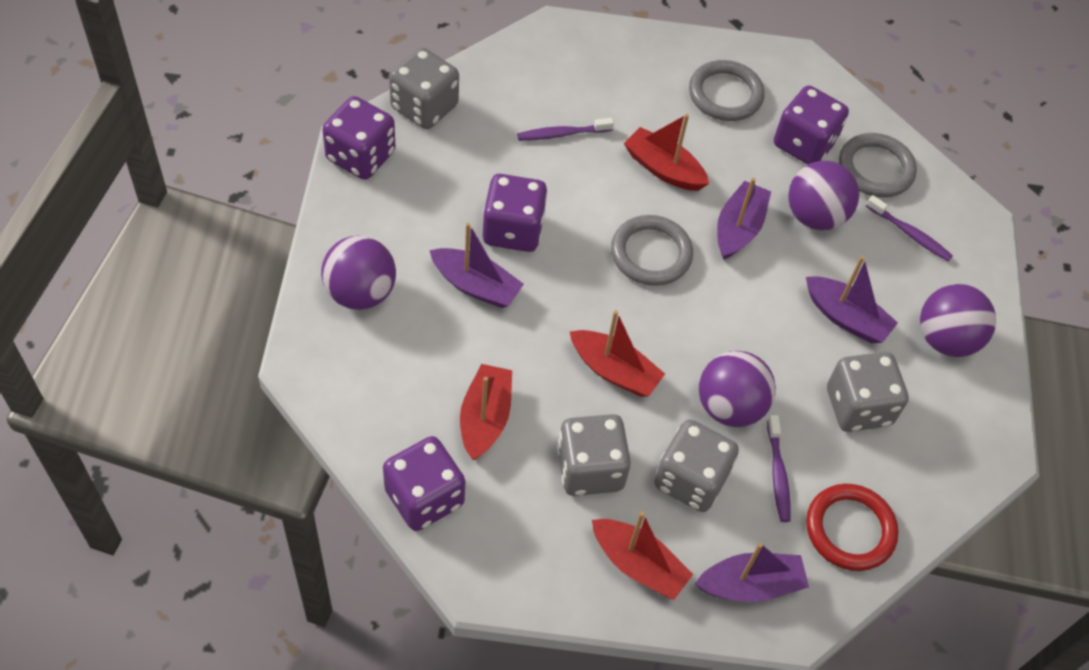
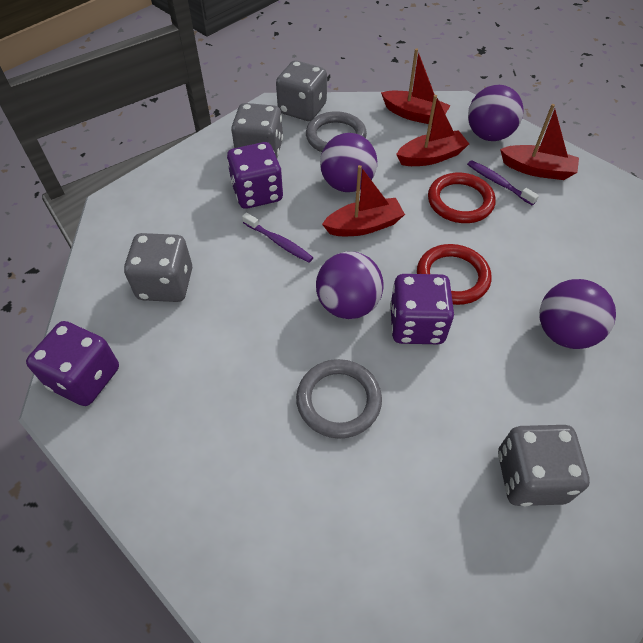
grey ring: 3 -> 2
purple boat: 4 -> 0
purple dice: 4 -> 3
purple toothbrush: 3 -> 2
red ring: 1 -> 2

